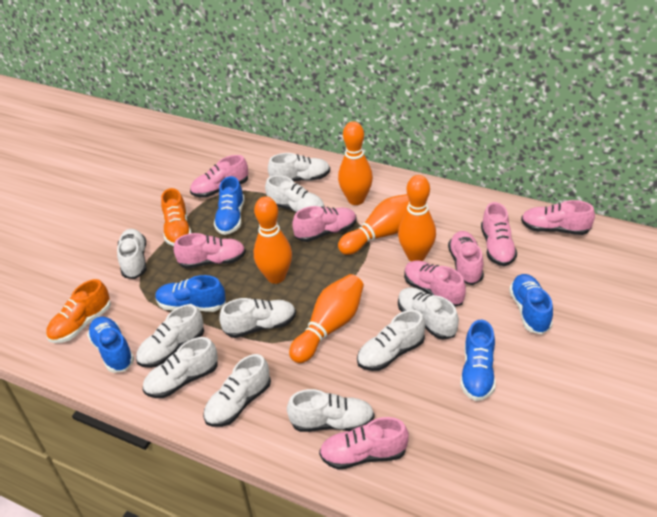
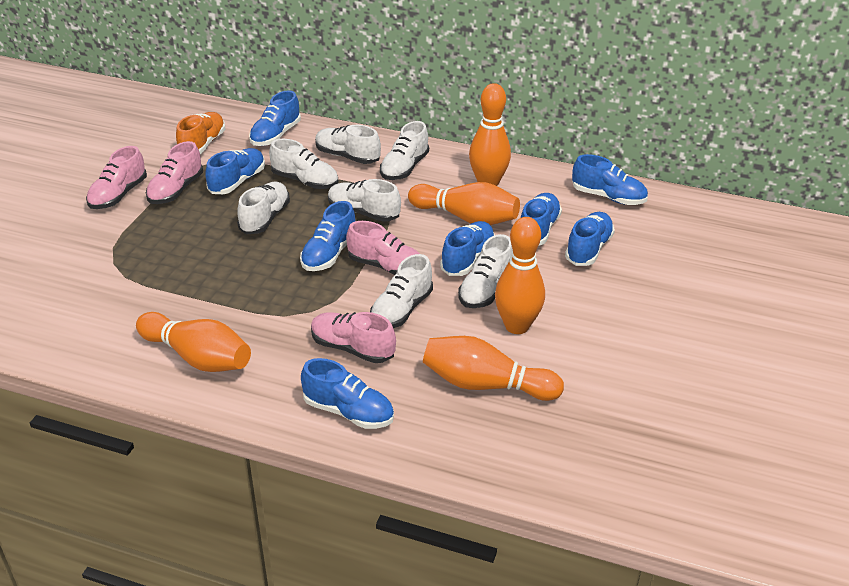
blue shoe: 5 -> 8
orange shoe: 2 -> 1
pink shoe: 8 -> 4
white shoe: 10 -> 7

